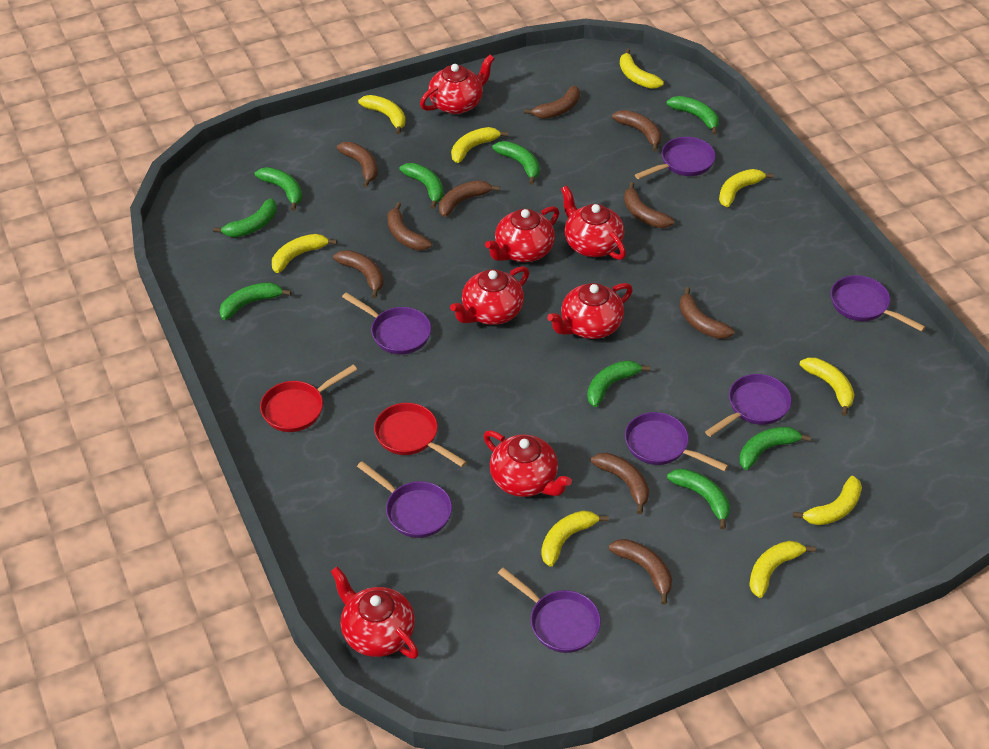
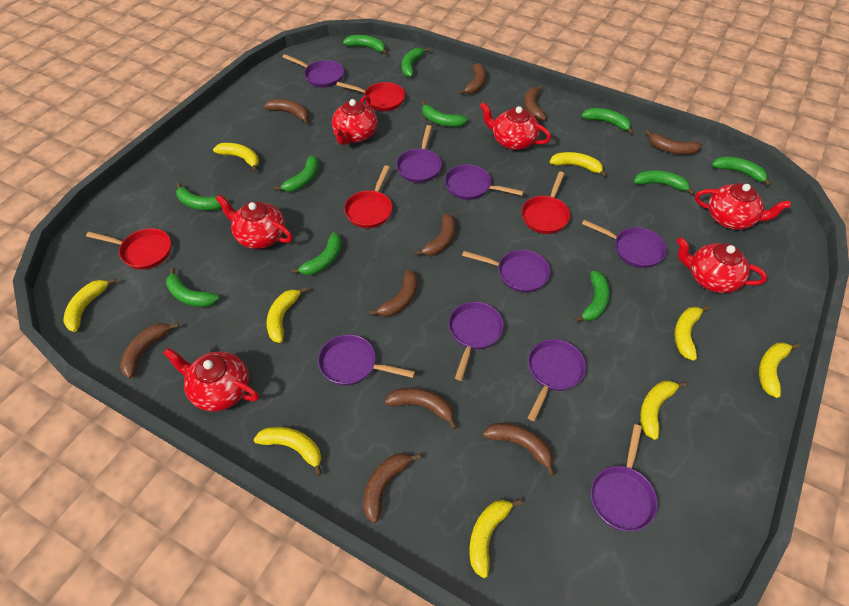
green banana: 9 -> 11
purple pan: 7 -> 9
red pan: 2 -> 4
red teapot: 7 -> 6

